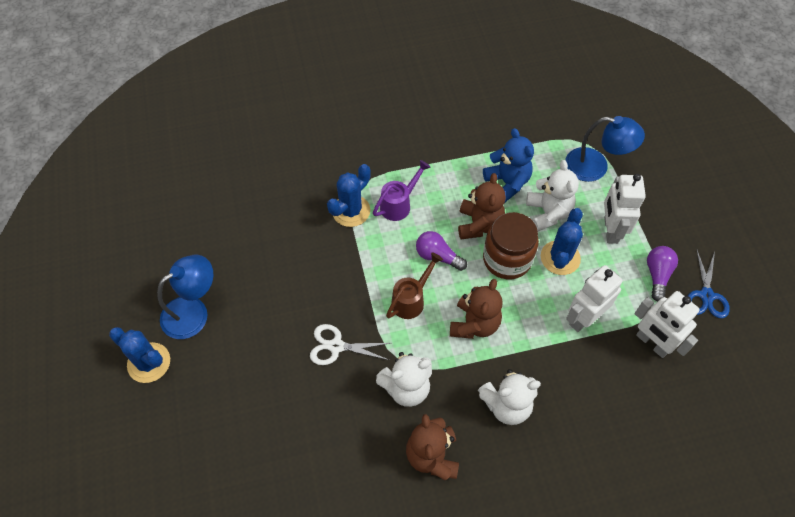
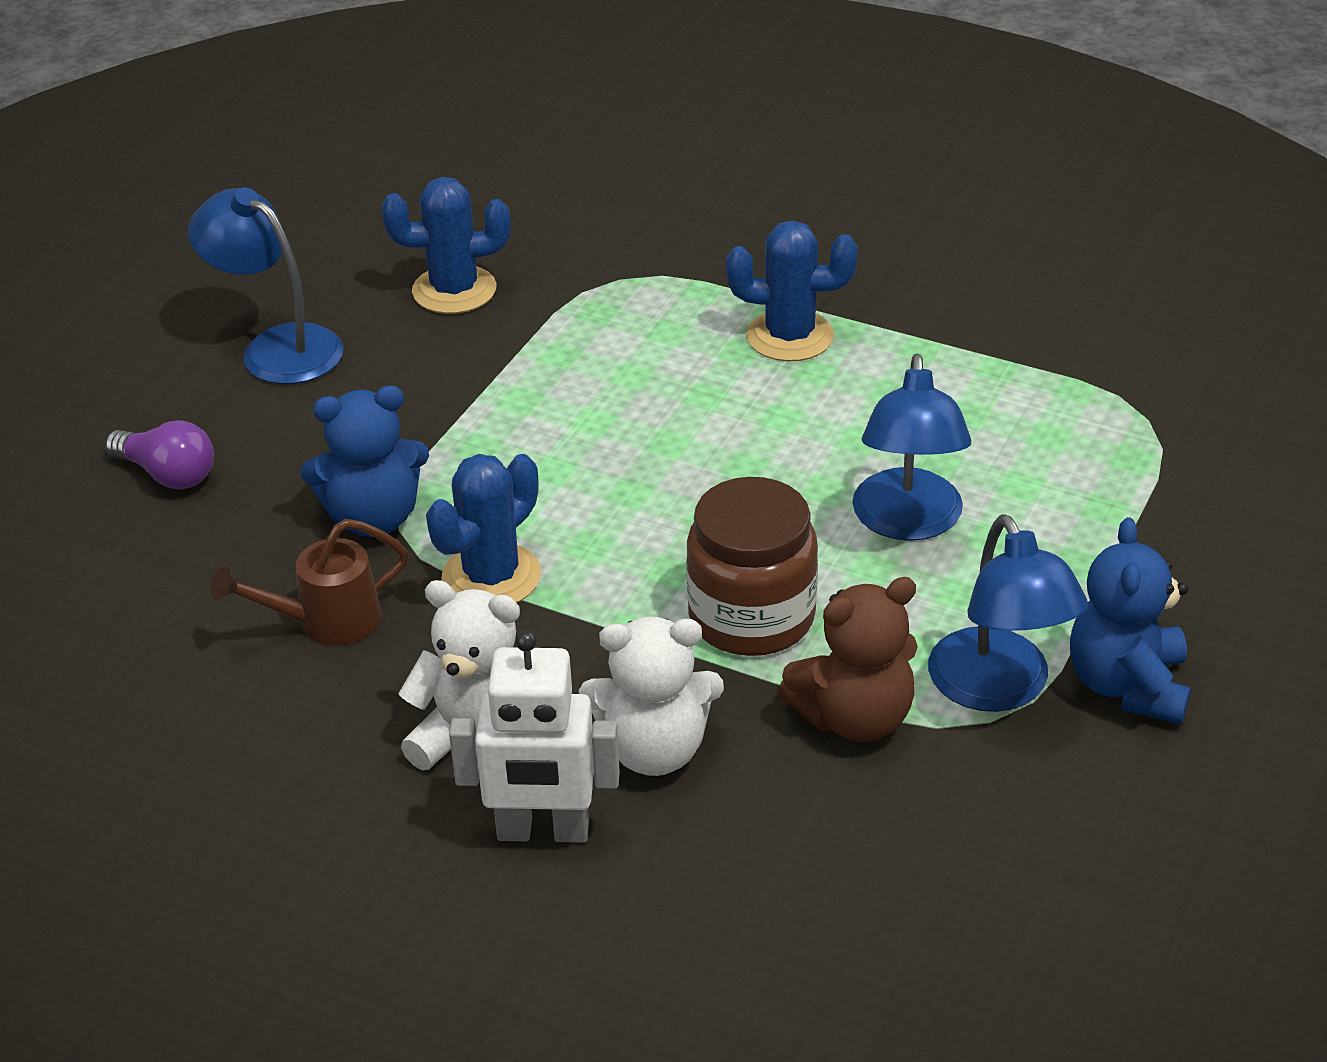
blue lamp: 2 -> 3
blue scissors: 1 -> 0
blue teddy bear: 1 -> 2
brown teddy bear: 3 -> 1
purple light bulb: 2 -> 1
purple watering can: 1 -> 0
white robot: 3 -> 1
white scissors: 1 -> 0
white teddy bear: 3 -> 2

